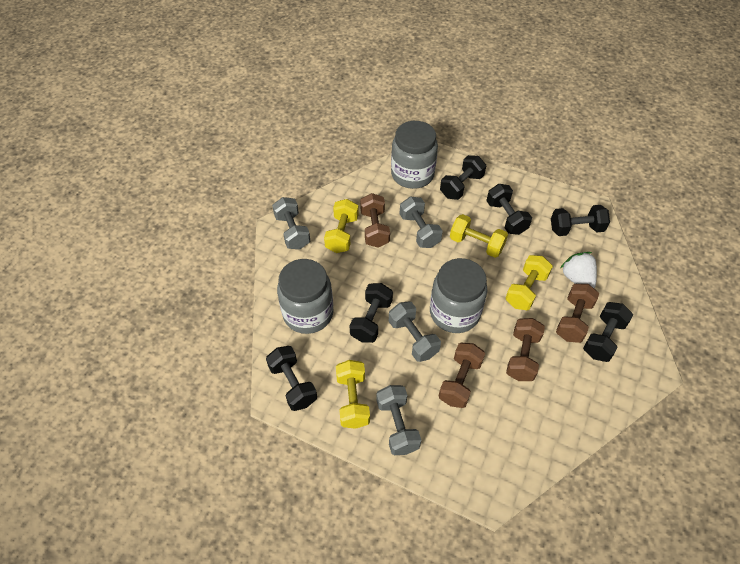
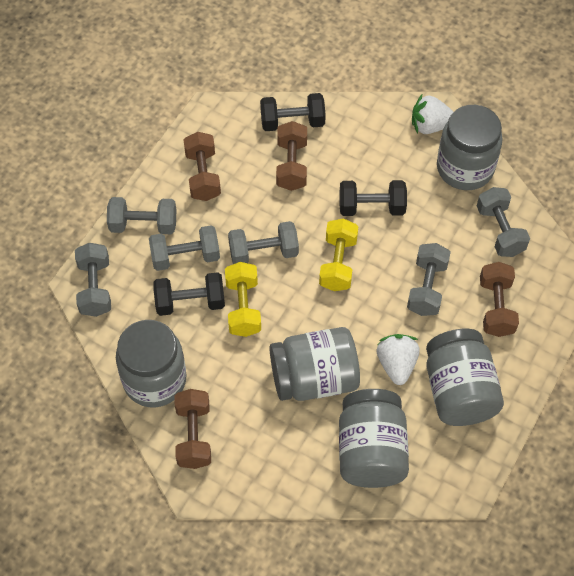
black dumbbell: 6 -> 3
grey dumbbell: 4 -> 6
grey jar: 3 -> 5
white strawberry: 1 -> 2
yellow dumbbell: 4 -> 2

